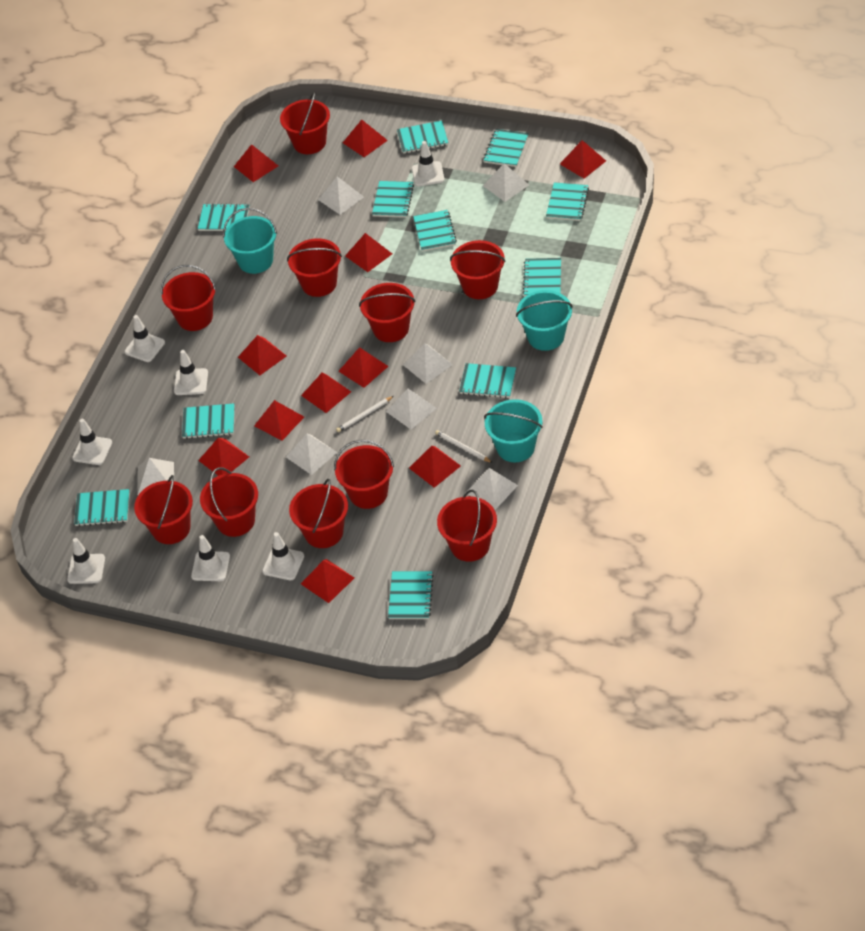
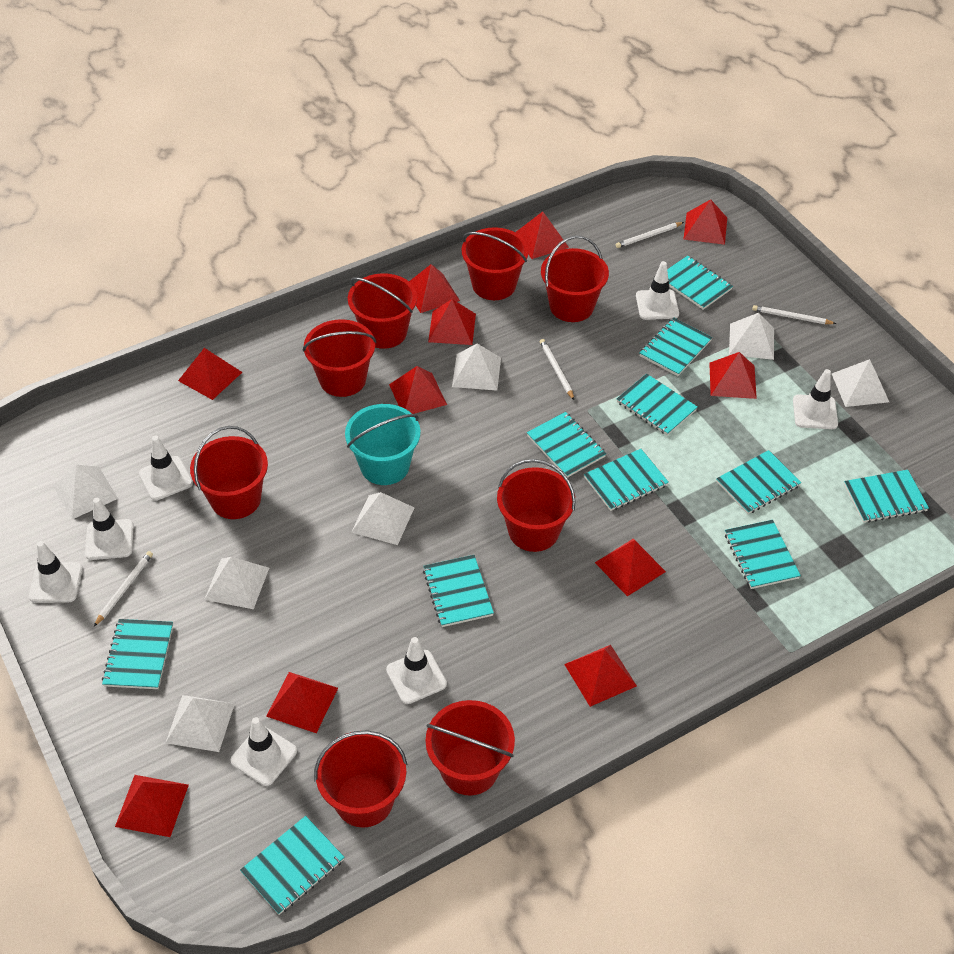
red bucket: 10 -> 8
turquoise bucket: 3 -> 1
white pencil: 2 -> 4

